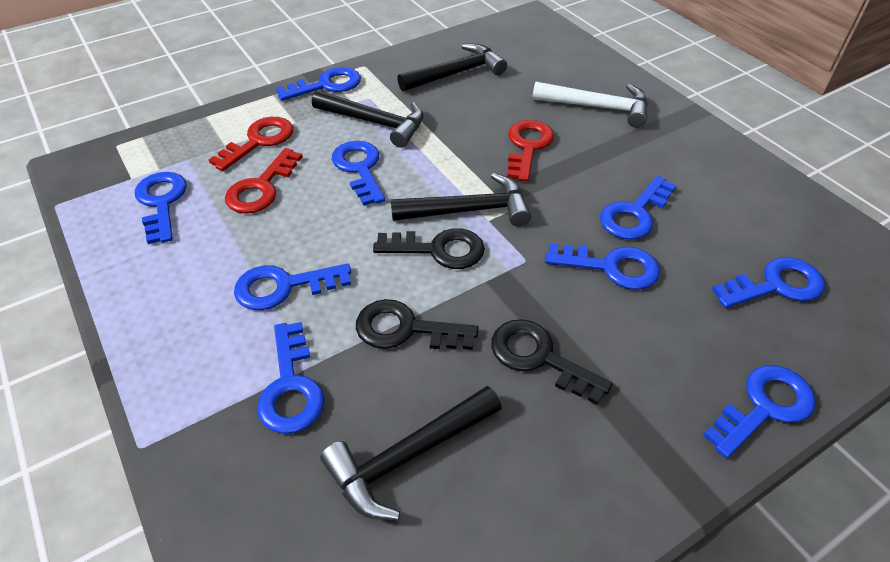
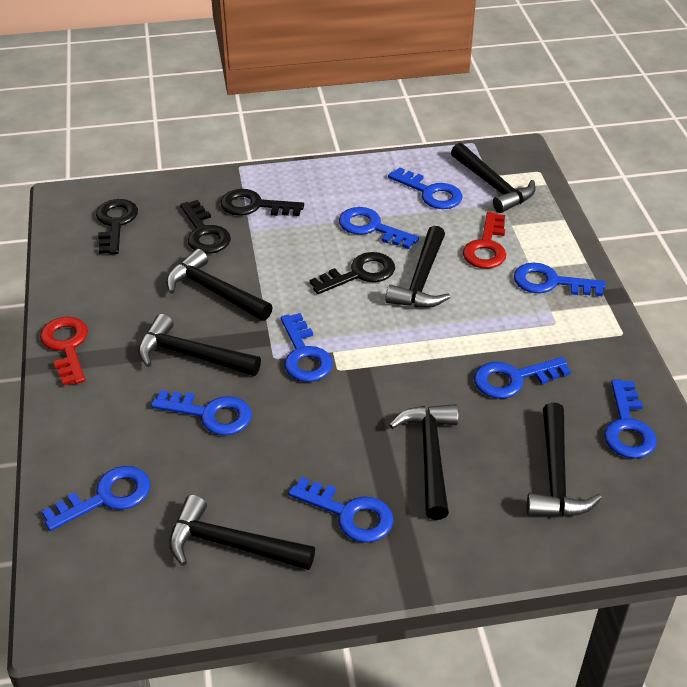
black hammer: 4 -> 7
black key: 3 -> 4
red key: 3 -> 2
white hammer: 1 -> 0

